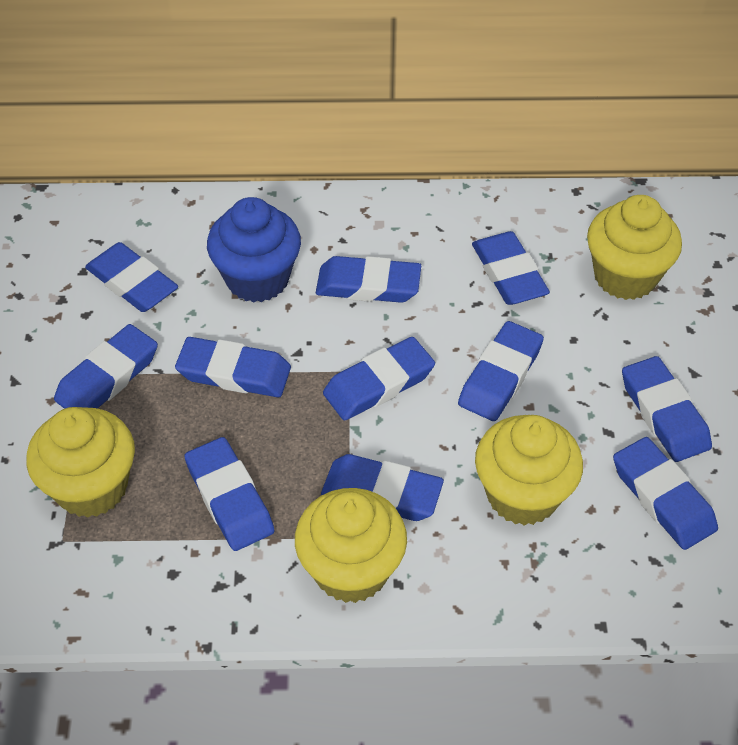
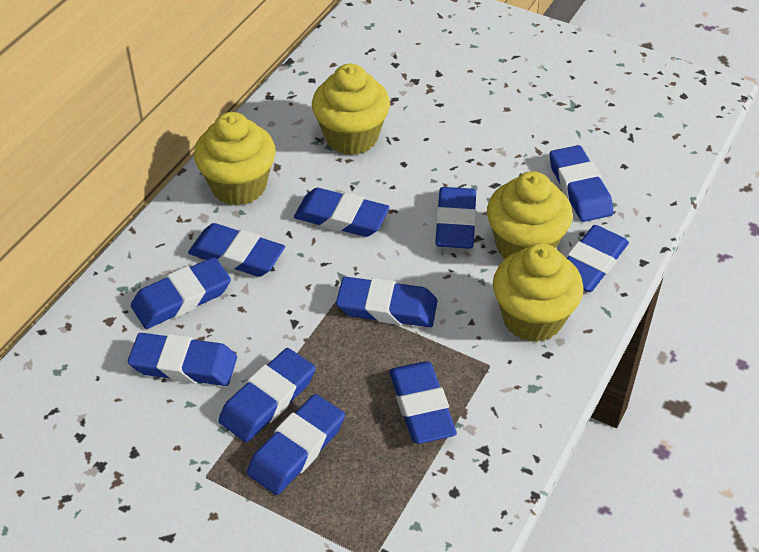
blue cupcake: 1 -> 0

